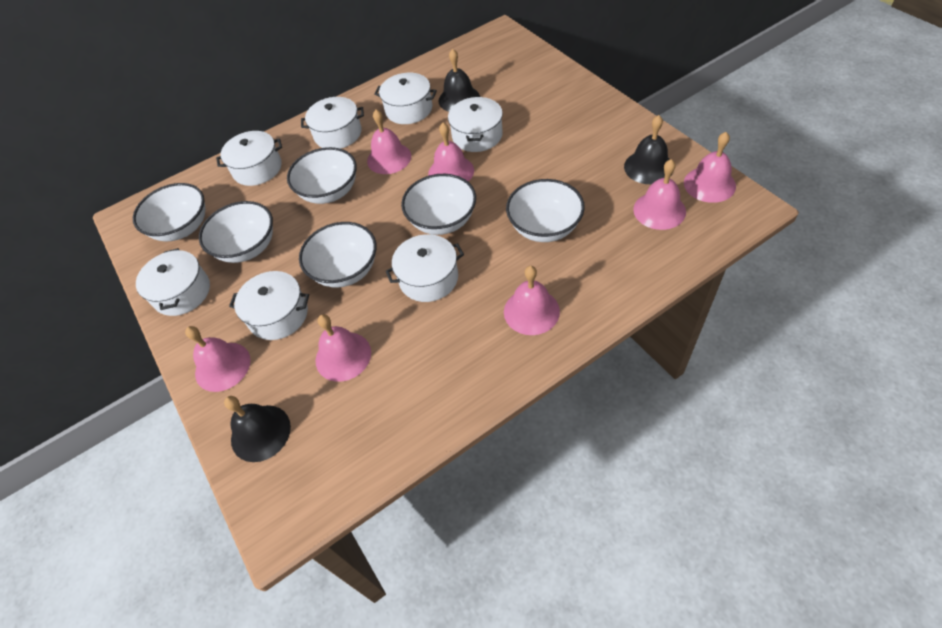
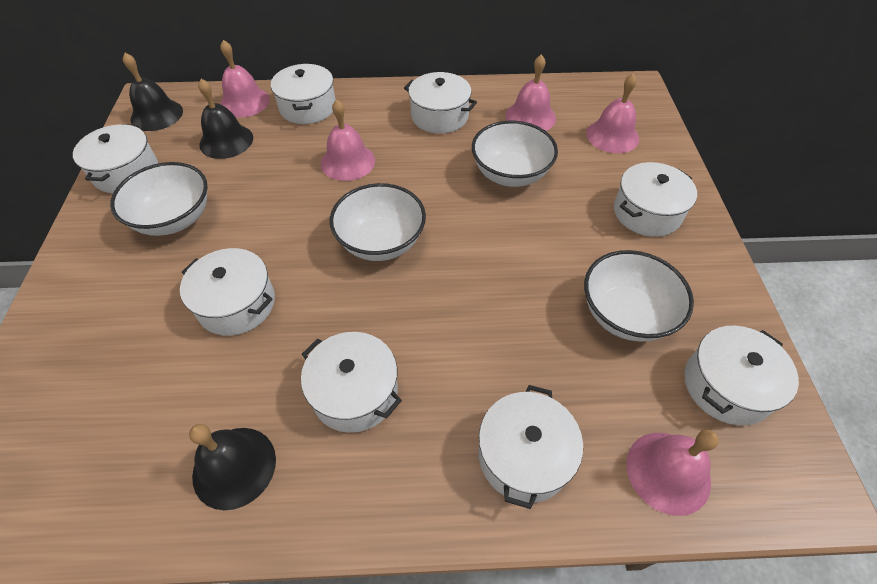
pink bell: 7 -> 5
white bowl: 6 -> 4
white pot: 7 -> 8

